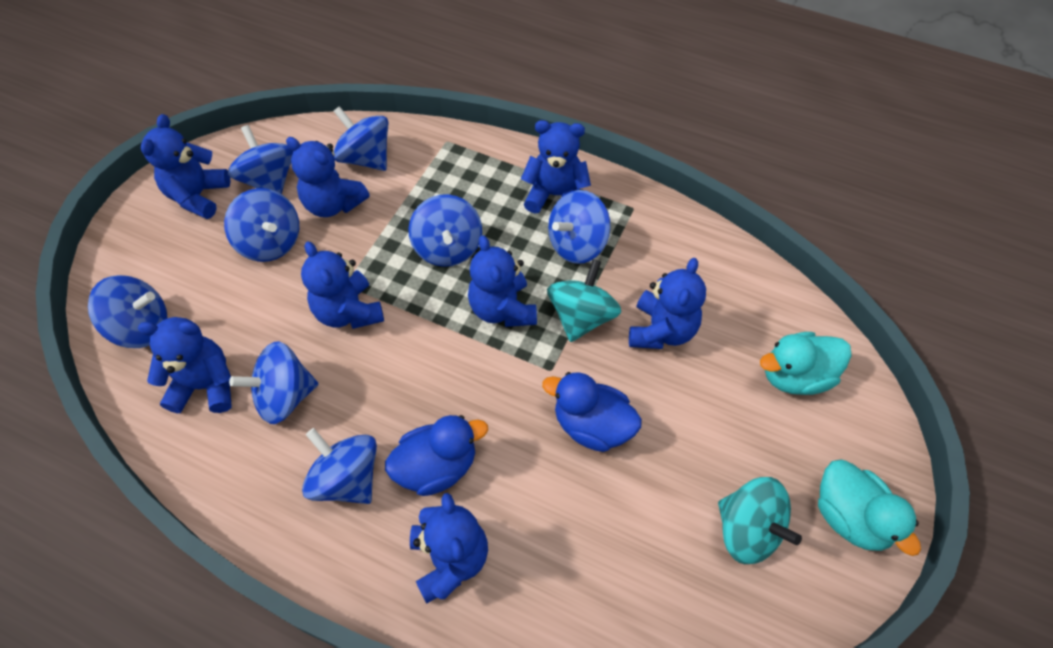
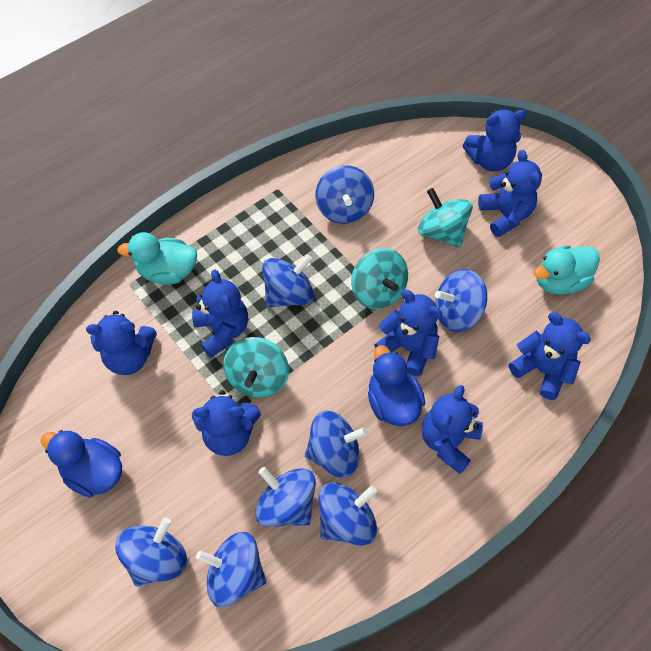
turquoise spinning top: 2 -> 3

